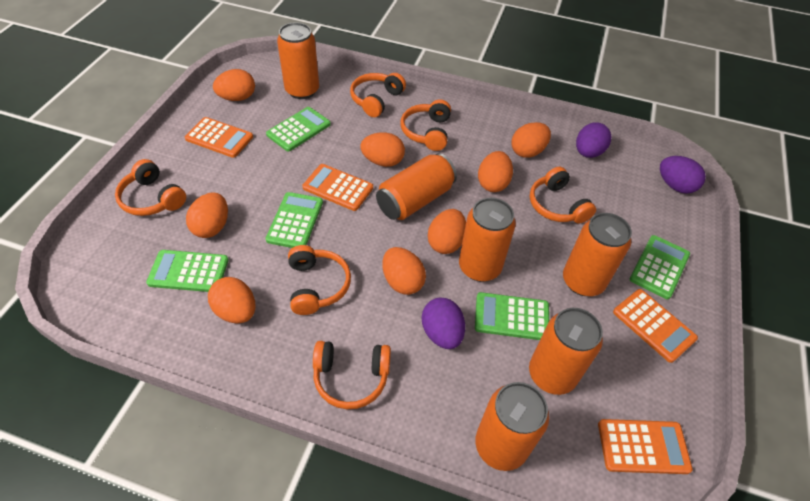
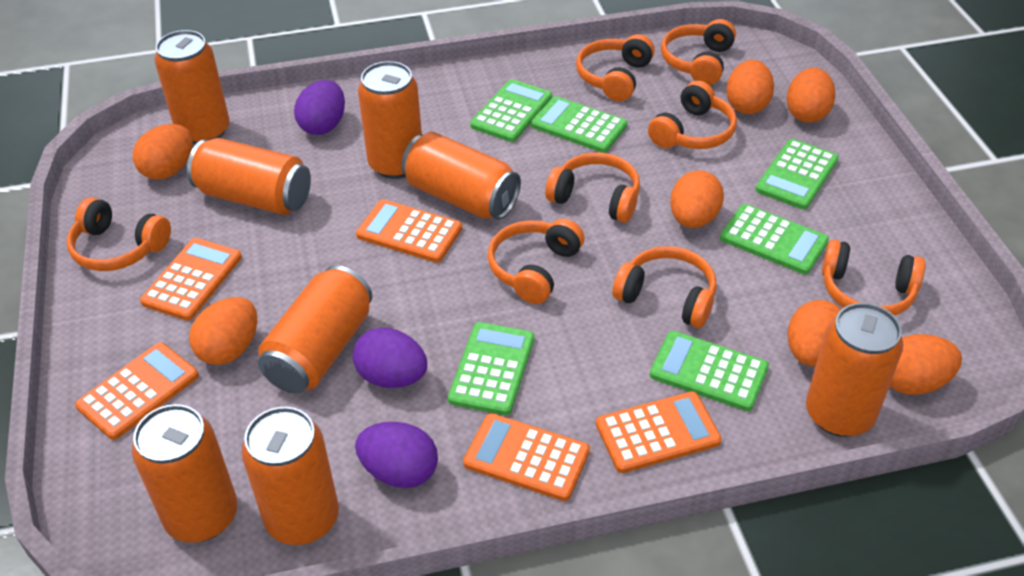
green calculator: 5 -> 6
orange calculator: 4 -> 5
orange can: 6 -> 8
orange egg: 8 -> 7
orange headphones: 6 -> 8

